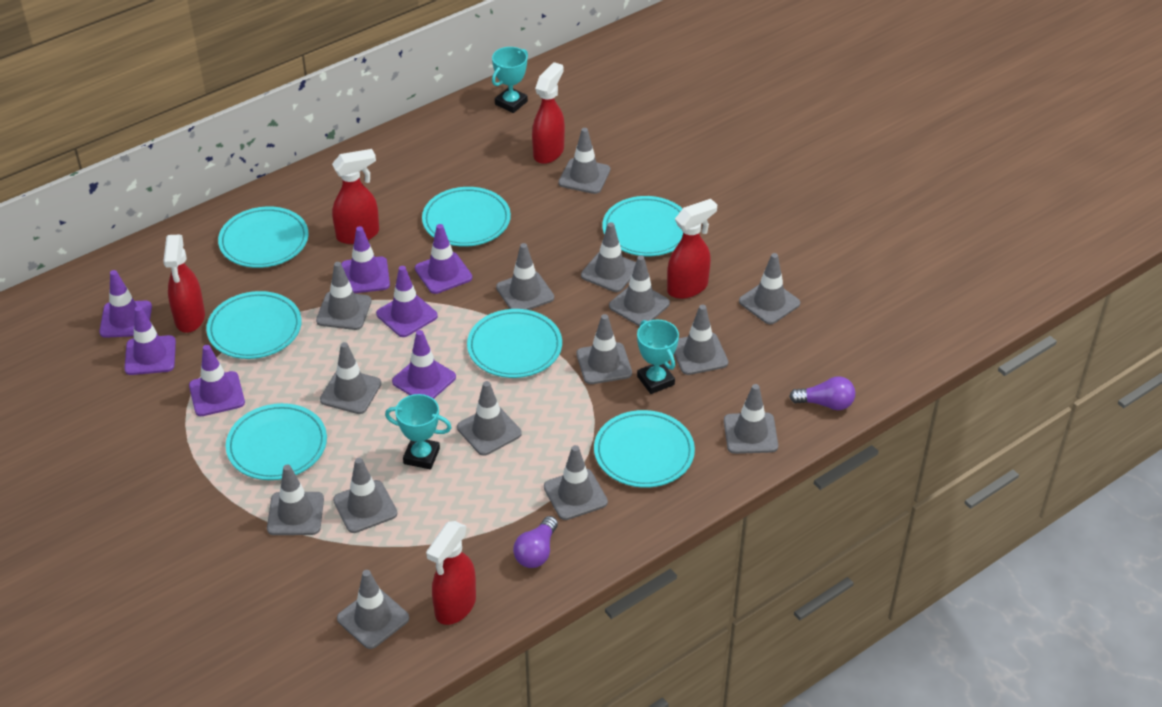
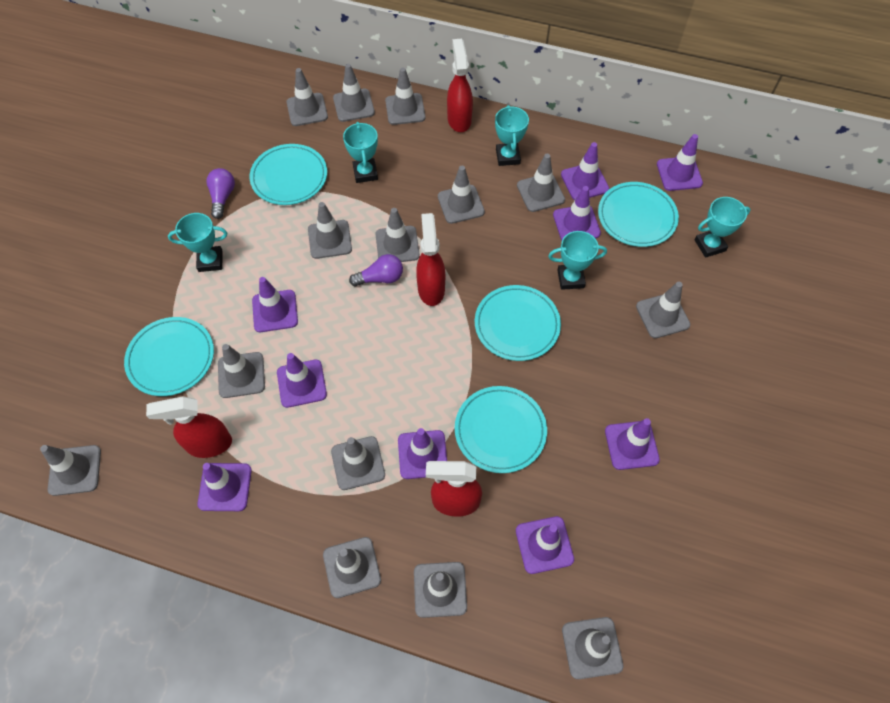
grey traffic cone: 15 -> 14
purple traffic cone: 7 -> 9
red spray bottle: 5 -> 4
turquoise plate: 7 -> 5
turquoise trophy: 3 -> 5

